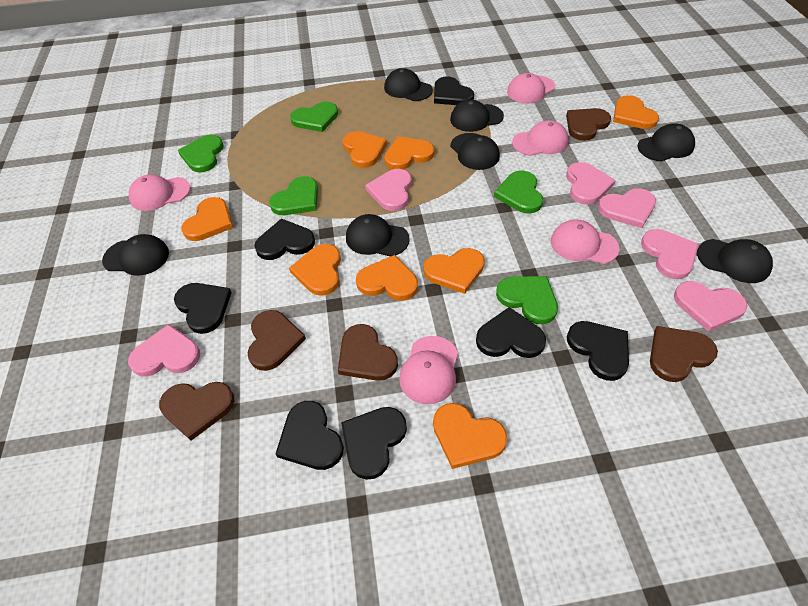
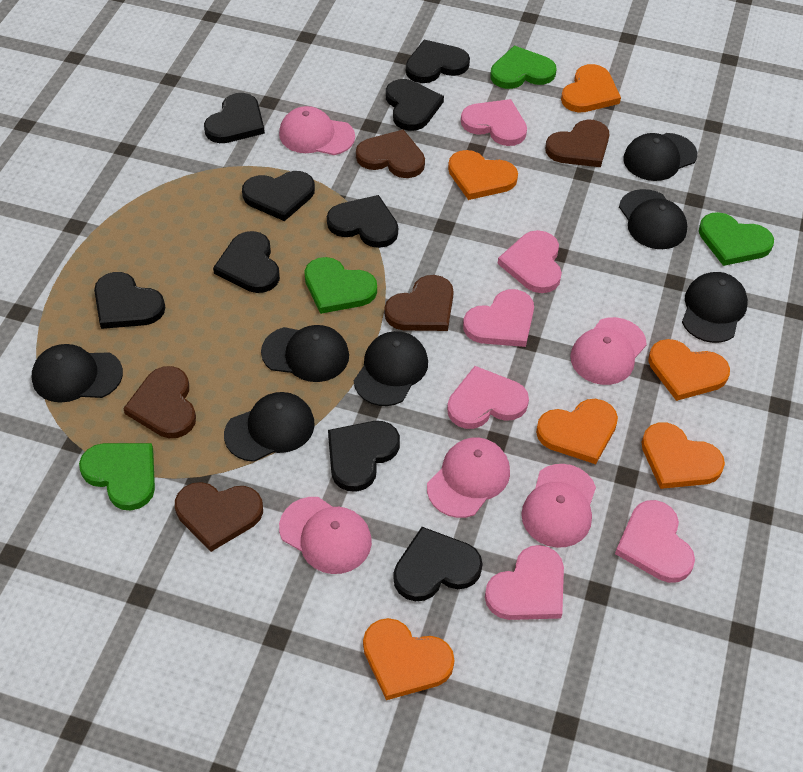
black heart: 7 -> 9
green heart: 5 -> 4
orange heart: 8 -> 6

